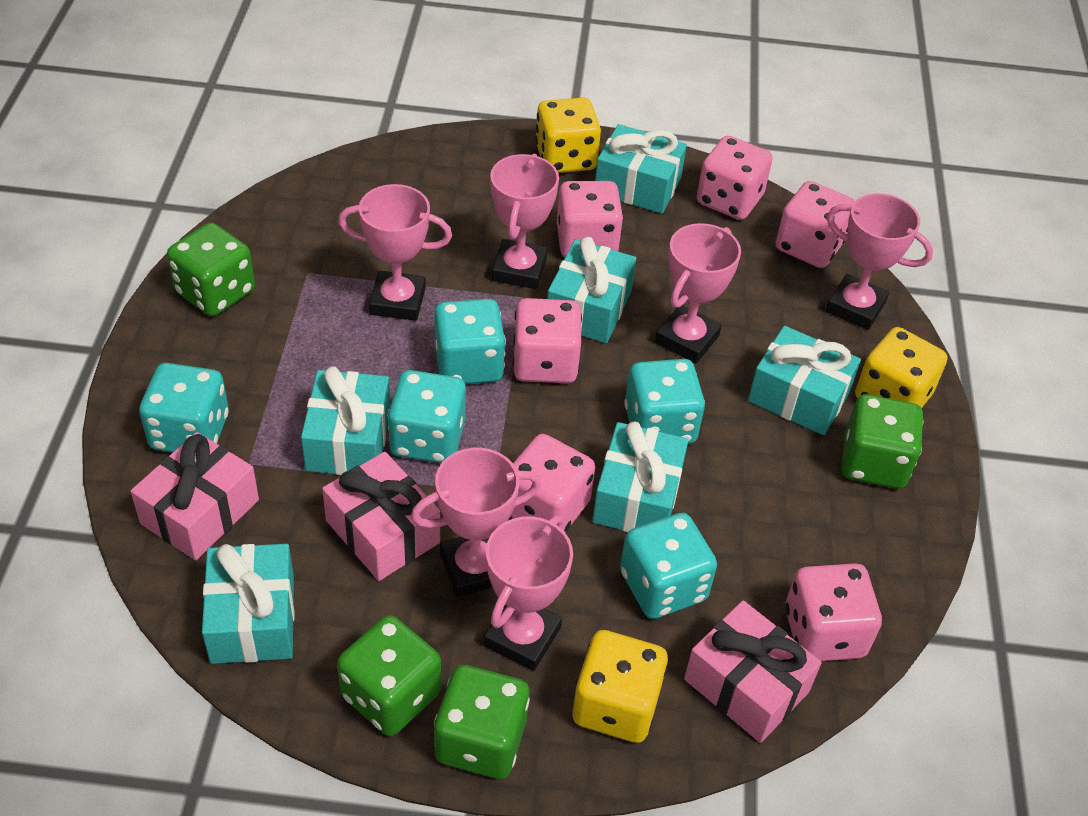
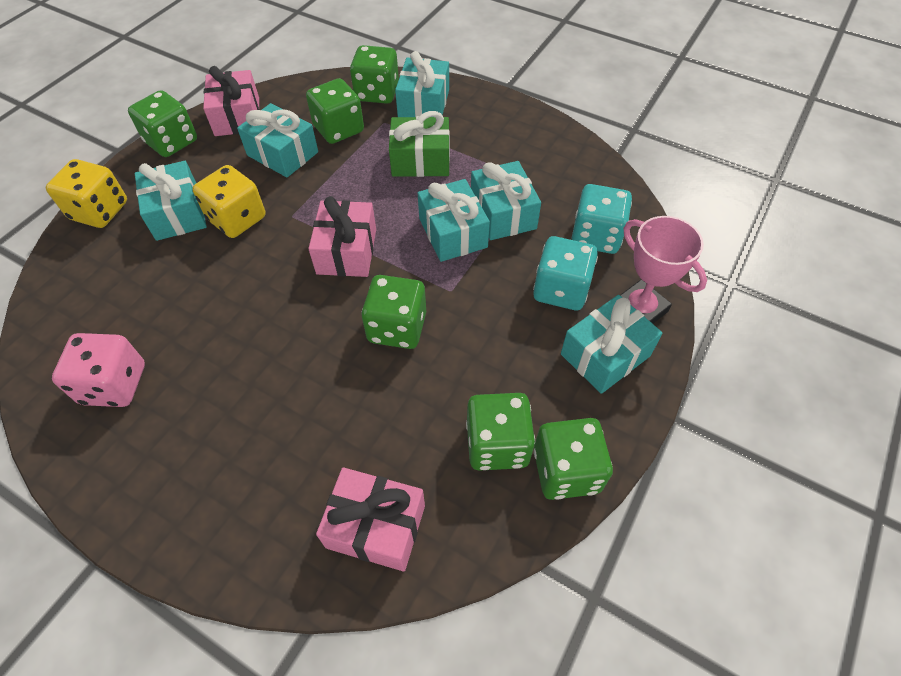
green dice: 4 -> 6
green gift: 0 -> 1
pink dice: 6 -> 1
pink trophy: 6 -> 1
turquoise dice: 5 -> 2
yellow dice: 3 -> 2

